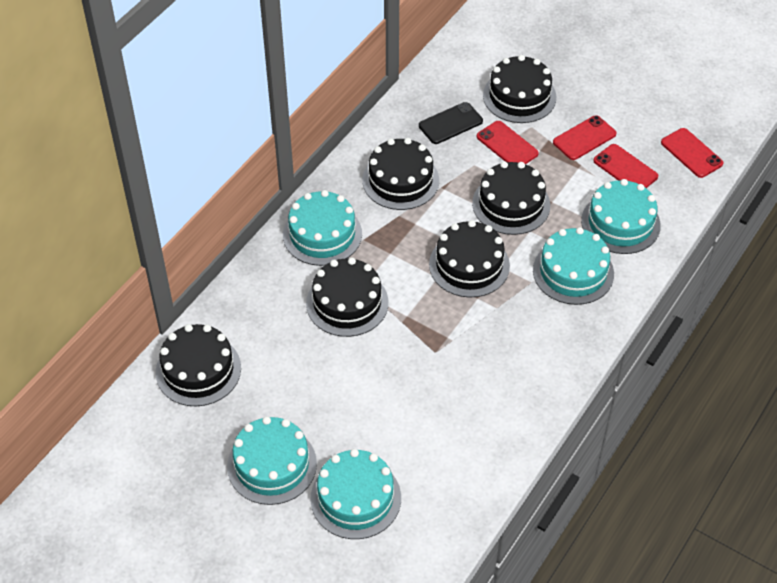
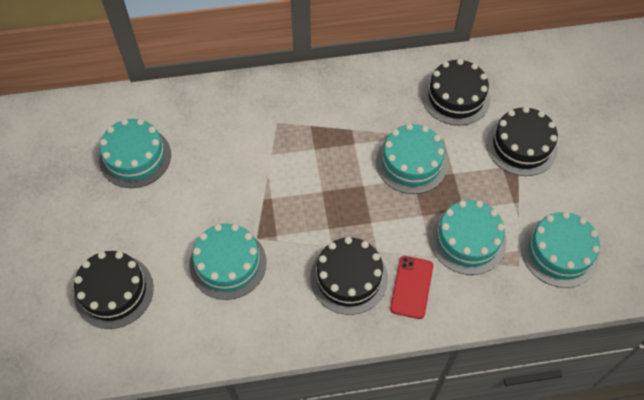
black cake: 6 -> 4
black phone: 1 -> 0
red phone: 4 -> 1

